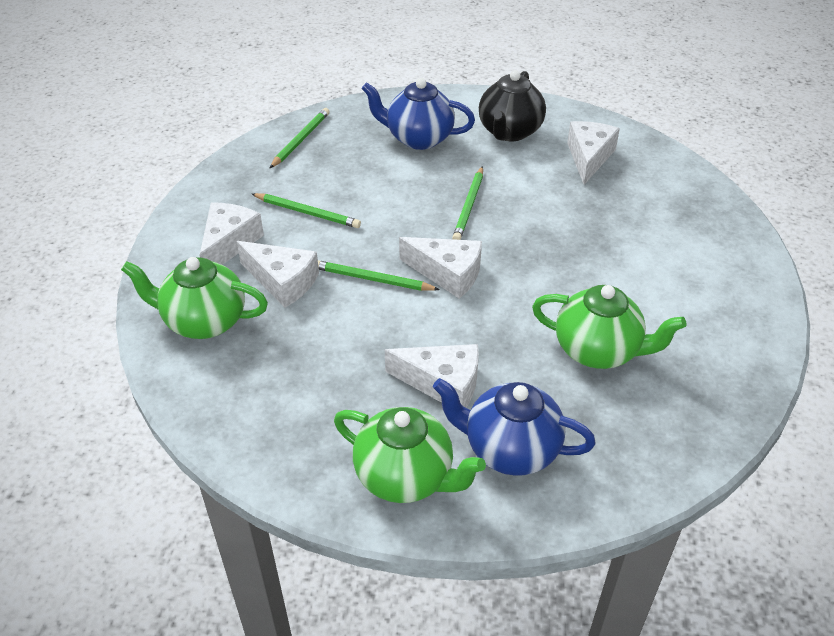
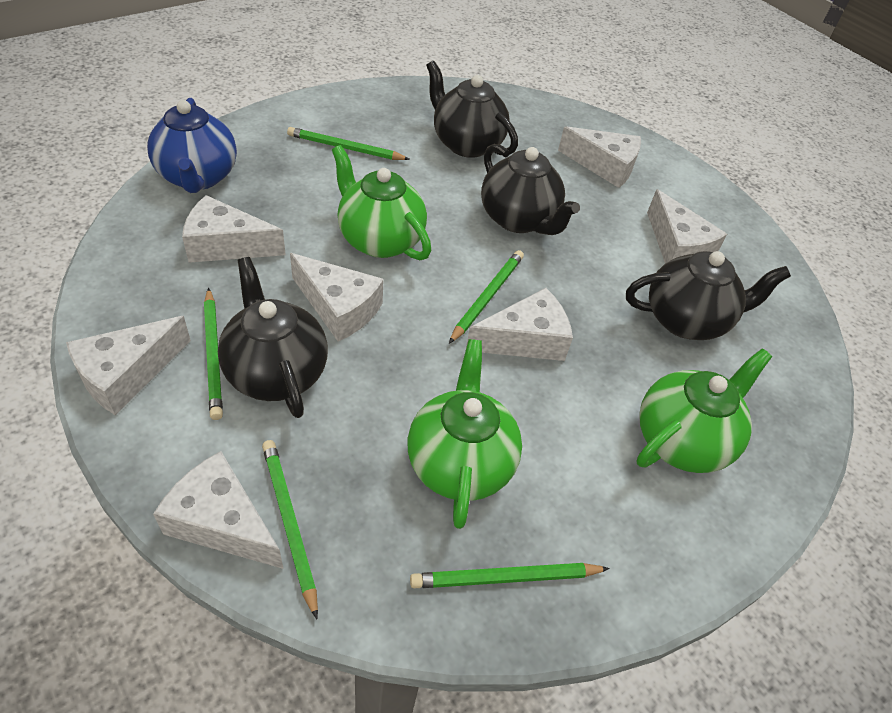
black teapot: 1 -> 4
blue teapot: 2 -> 1
green pencil: 4 -> 5
white cheese: 5 -> 7

